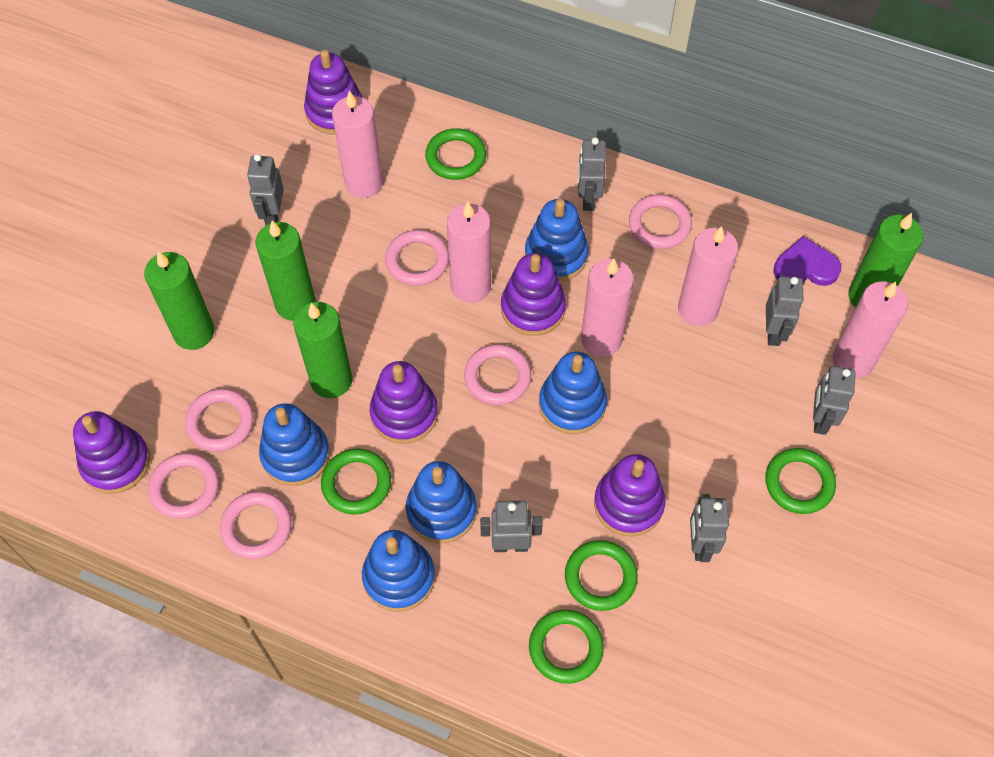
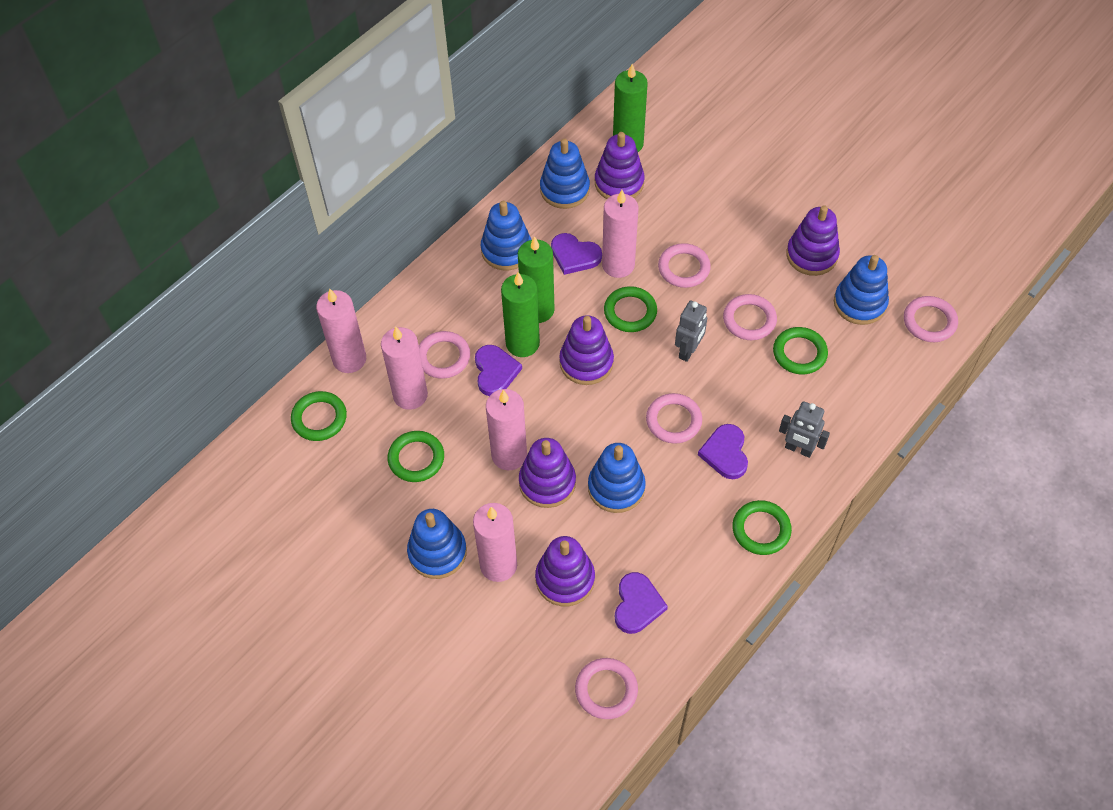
green candle: 4 -> 3
grey robot: 6 -> 2
purple heart: 1 -> 4

